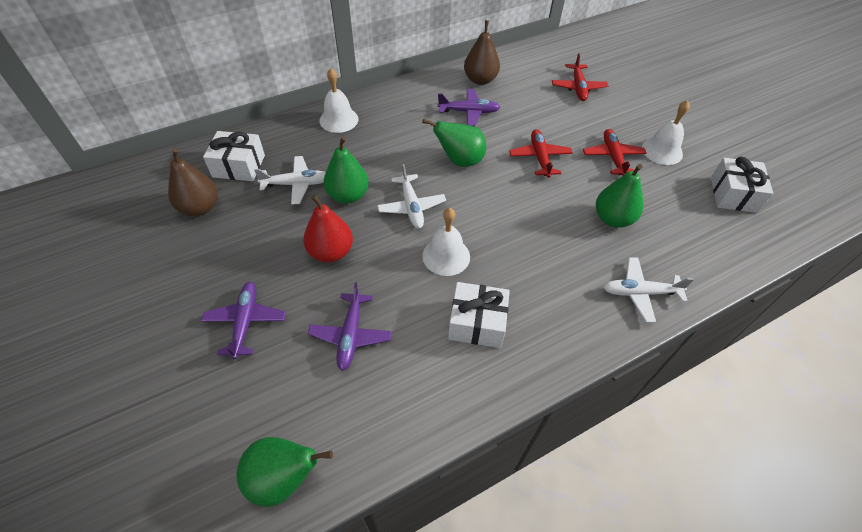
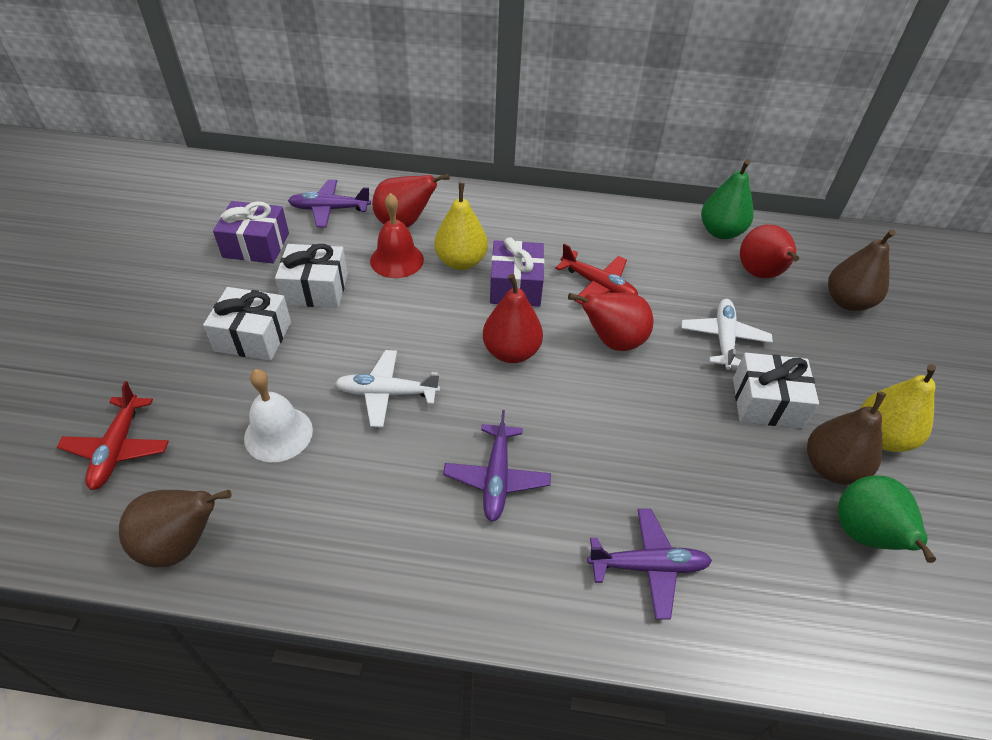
brown pear: 2 -> 3
green pear: 4 -> 2
purple gift: 0 -> 2
red bell: 0 -> 1
red pear: 1 -> 4
red plane: 3 -> 2
white bell: 3 -> 1
white plane: 3 -> 2
yellow pear: 0 -> 2

